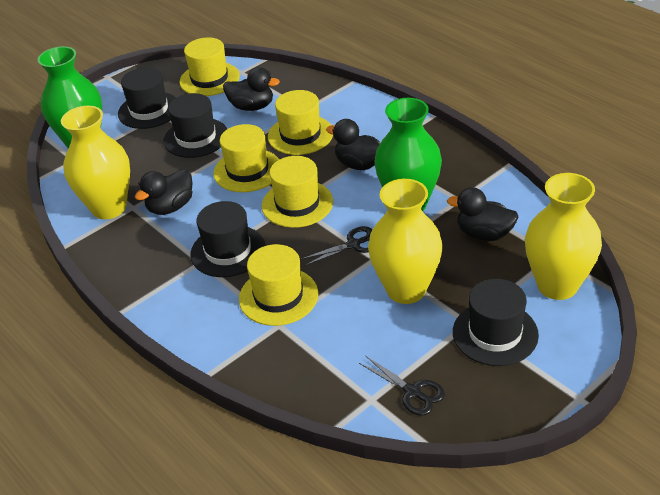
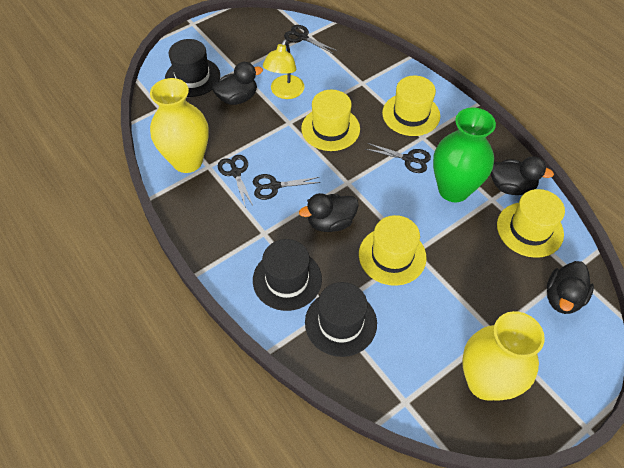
black hat: 4 -> 3
black scissors: 2 -> 4
green vase: 2 -> 1
yellow hat: 5 -> 4
yellow lamp: 0 -> 1
yellow vase: 3 -> 2

